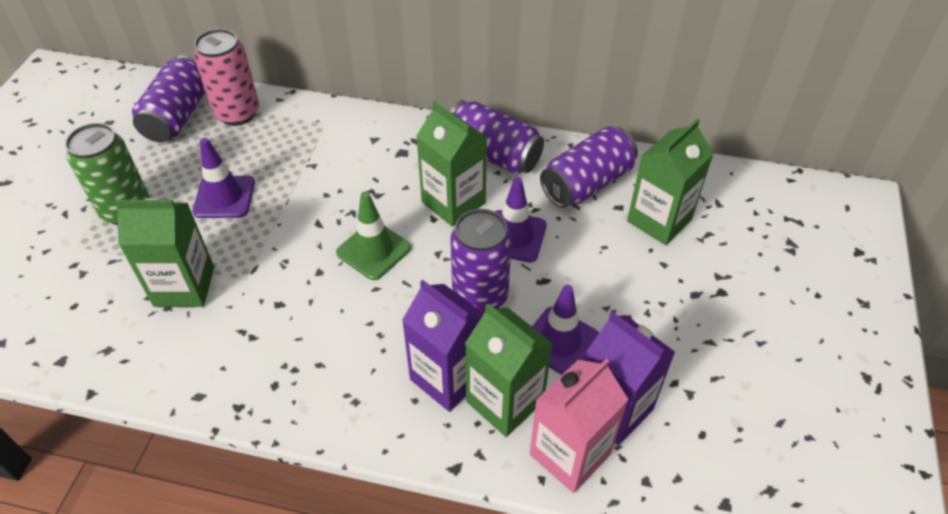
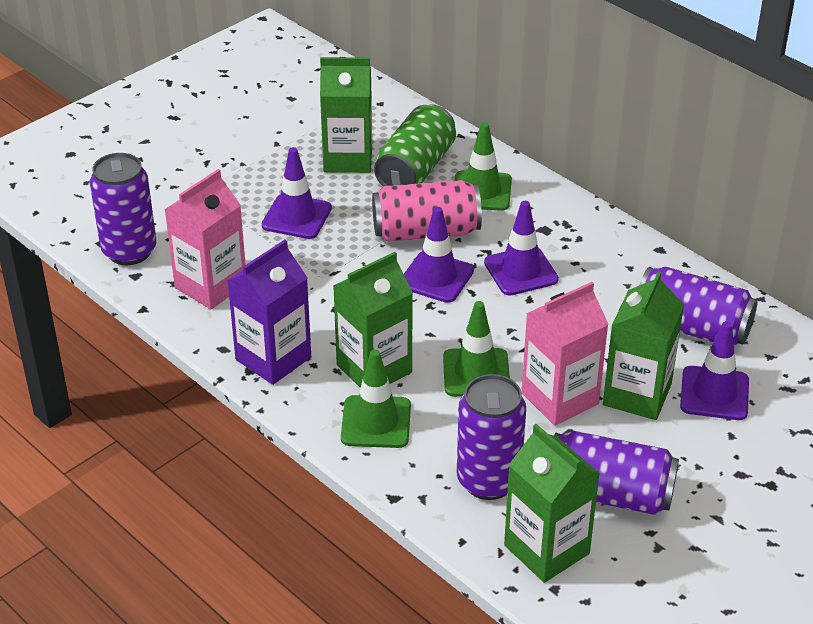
green traffic cone: 1 -> 3
pink carton: 1 -> 2
purple carton: 2 -> 1
purple traffic cone: 3 -> 4

